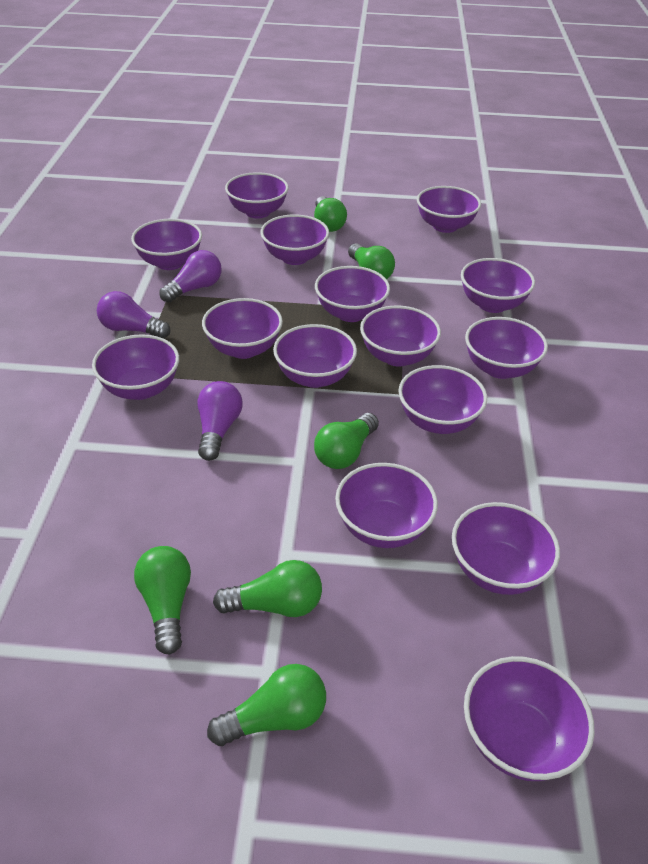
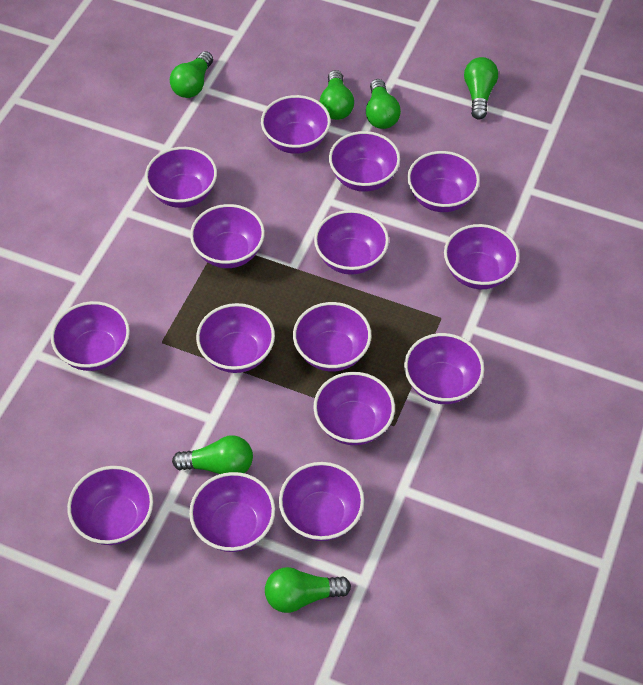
purple light bulb: 3 -> 0

